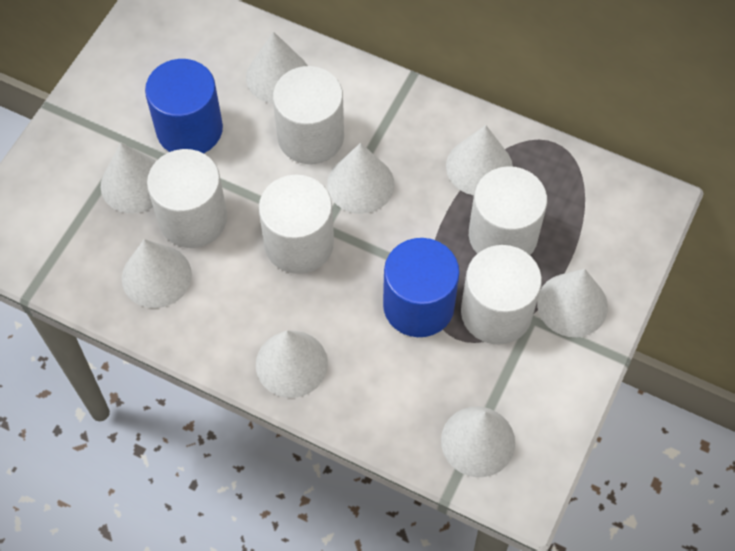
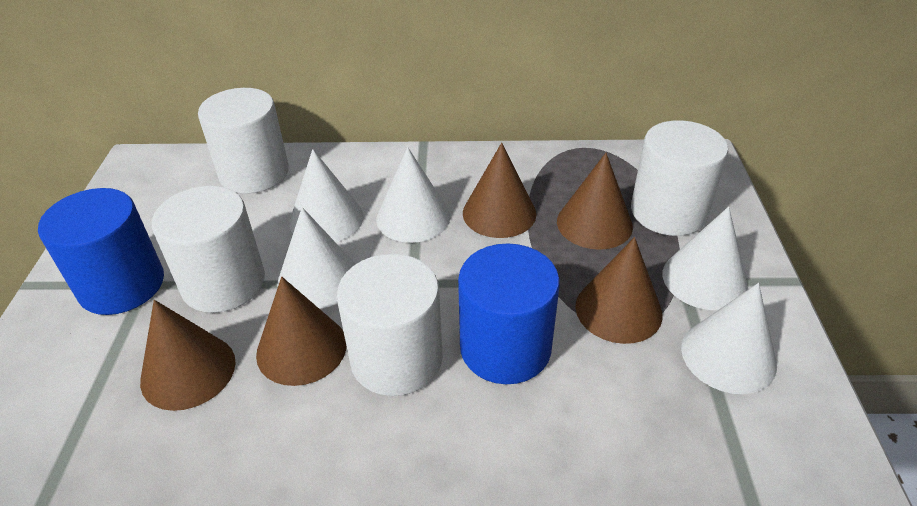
brown cone: 0 -> 5
white cone: 8 -> 5
white cylinder: 5 -> 4

